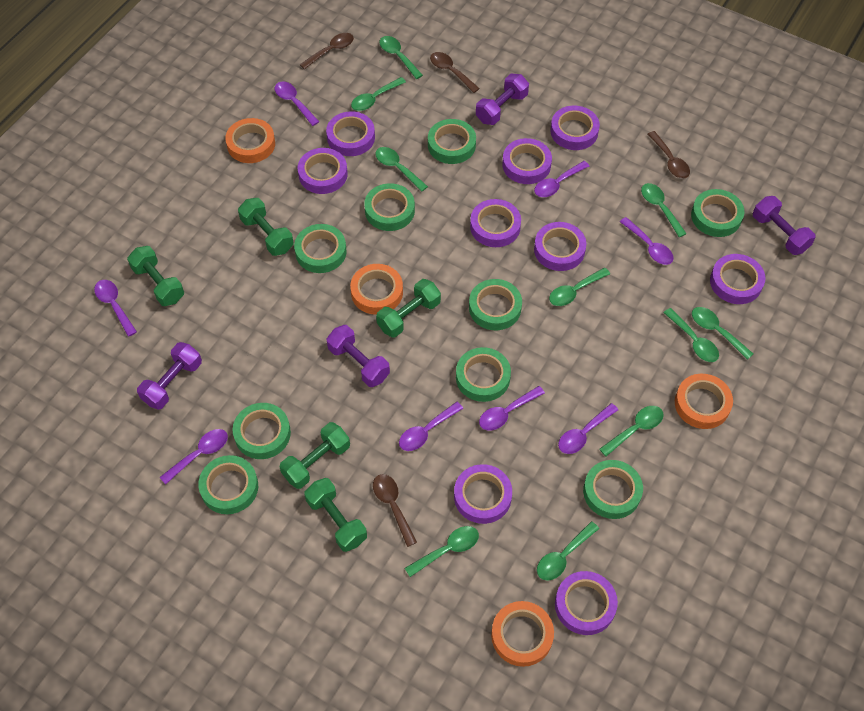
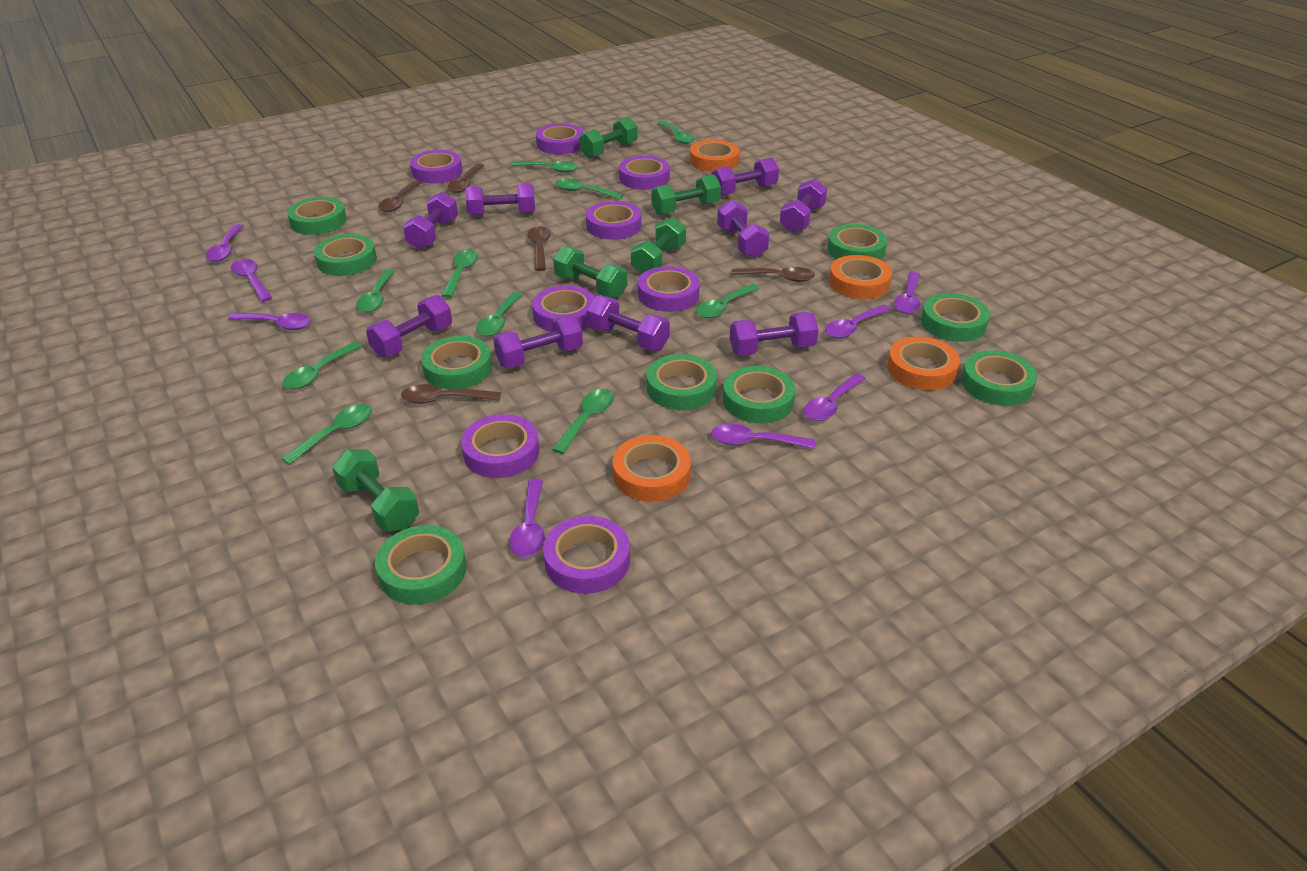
brown spoon: 4 -> 5
purple dumbbell: 4 -> 9
purple tape: 9 -> 8

